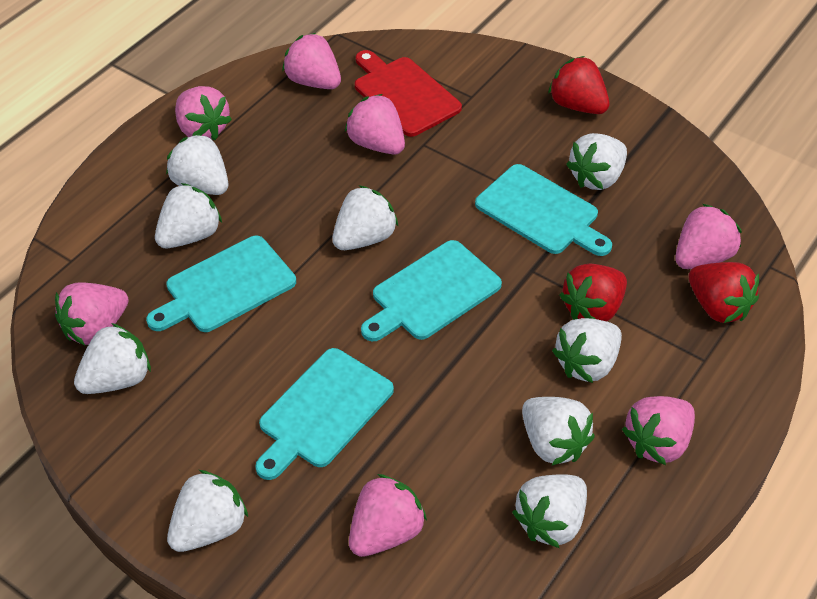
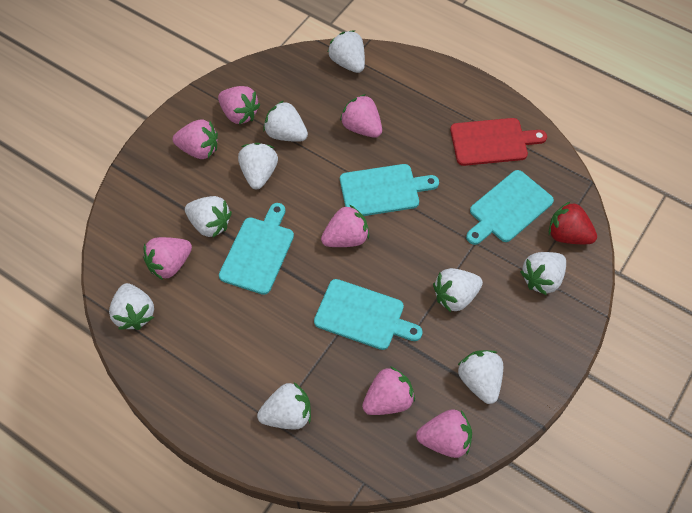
red strawberry: 3 -> 1

